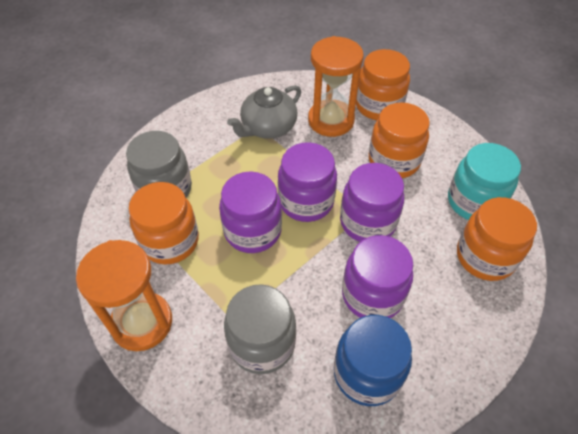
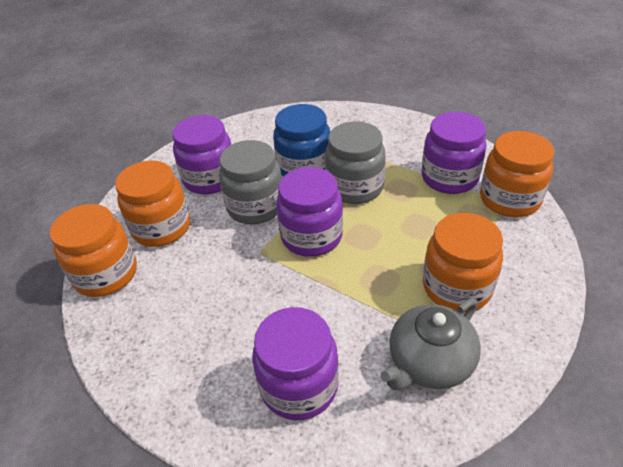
orange hourglass: 2 -> 0
turquoise jar: 1 -> 0

